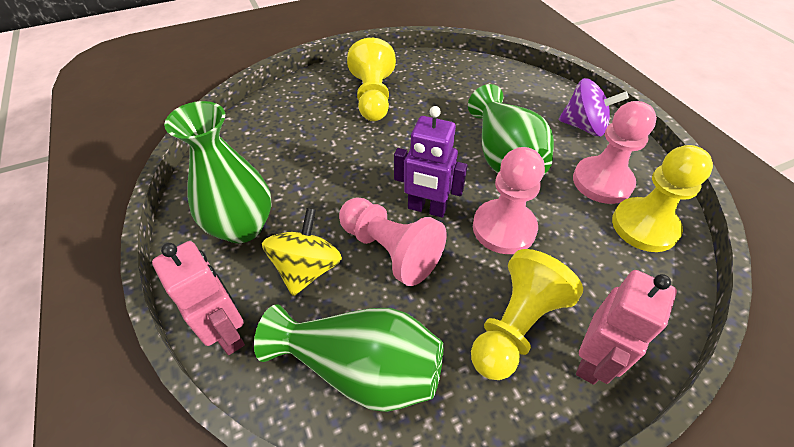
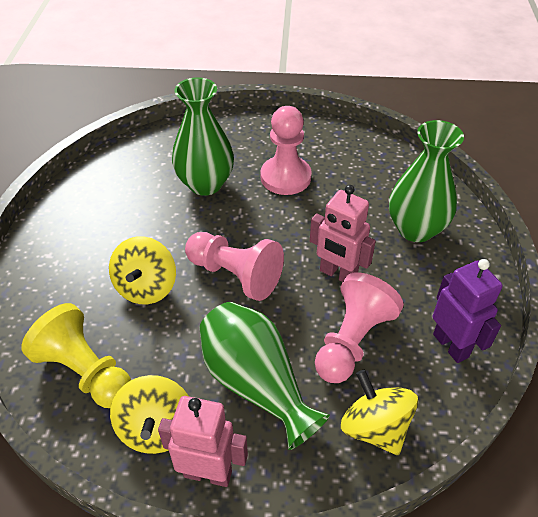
purple spinning top: 1 -> 0
yellow pawn: 3 -> 1
yellow spinning top: 1 -> 3

